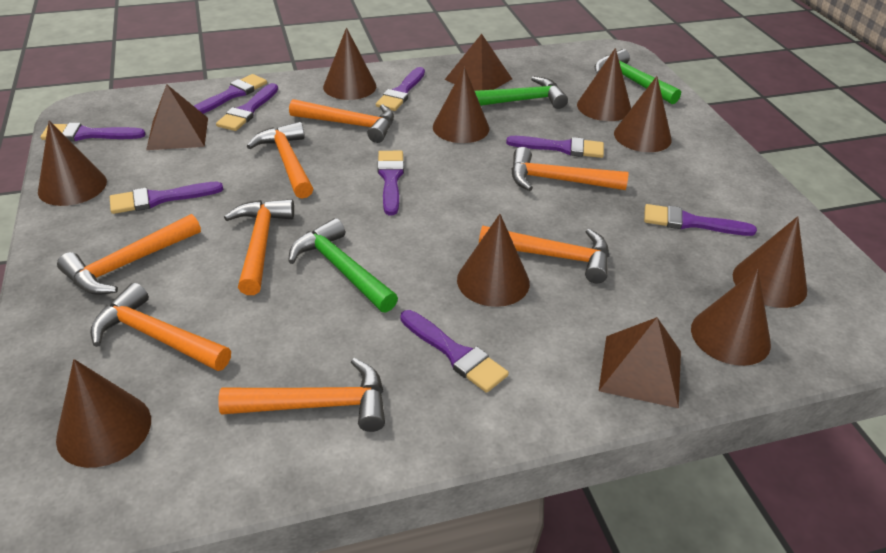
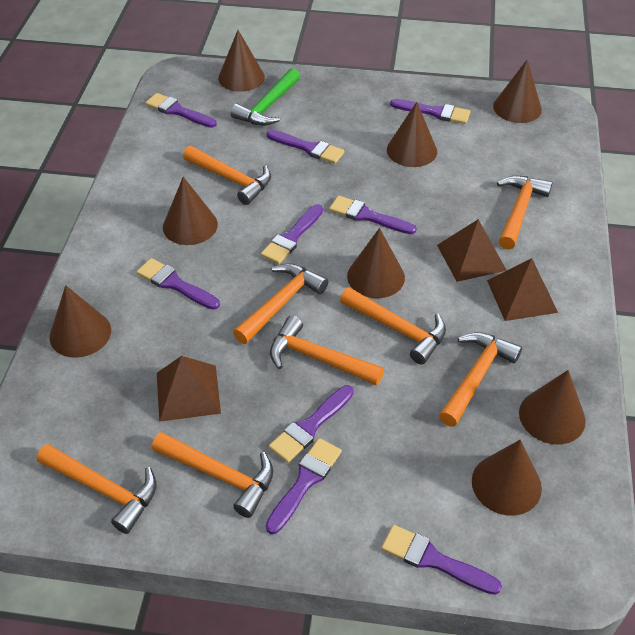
brown cone: 9 -> 8
green hammer: 3 -> 1

